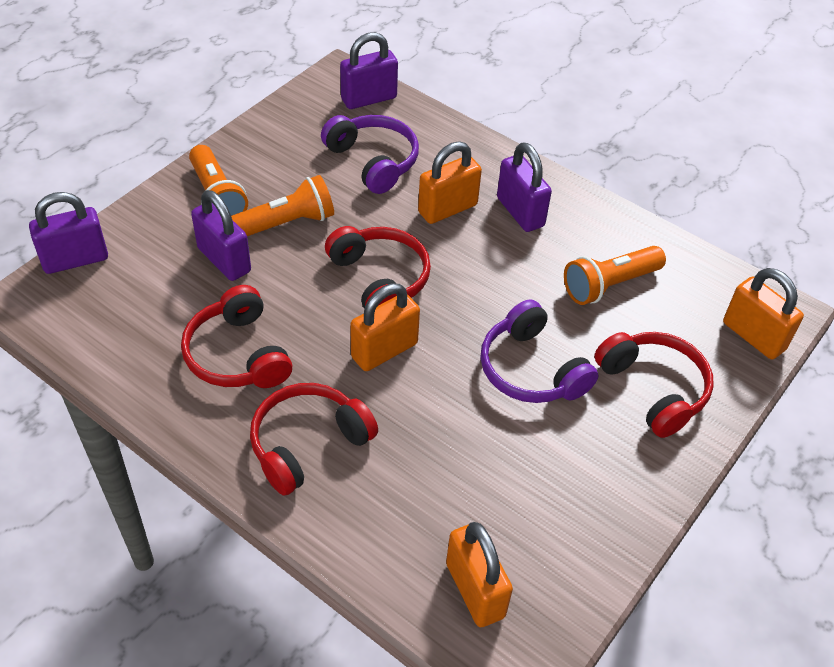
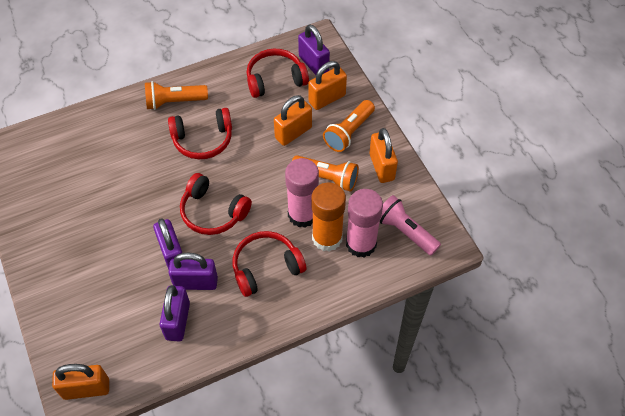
orange glue stick: 0 -> 1
pink flashlight: 0 -> 1
pink glue stick: 0 -> 2
purple headphones: 2 -> 0

